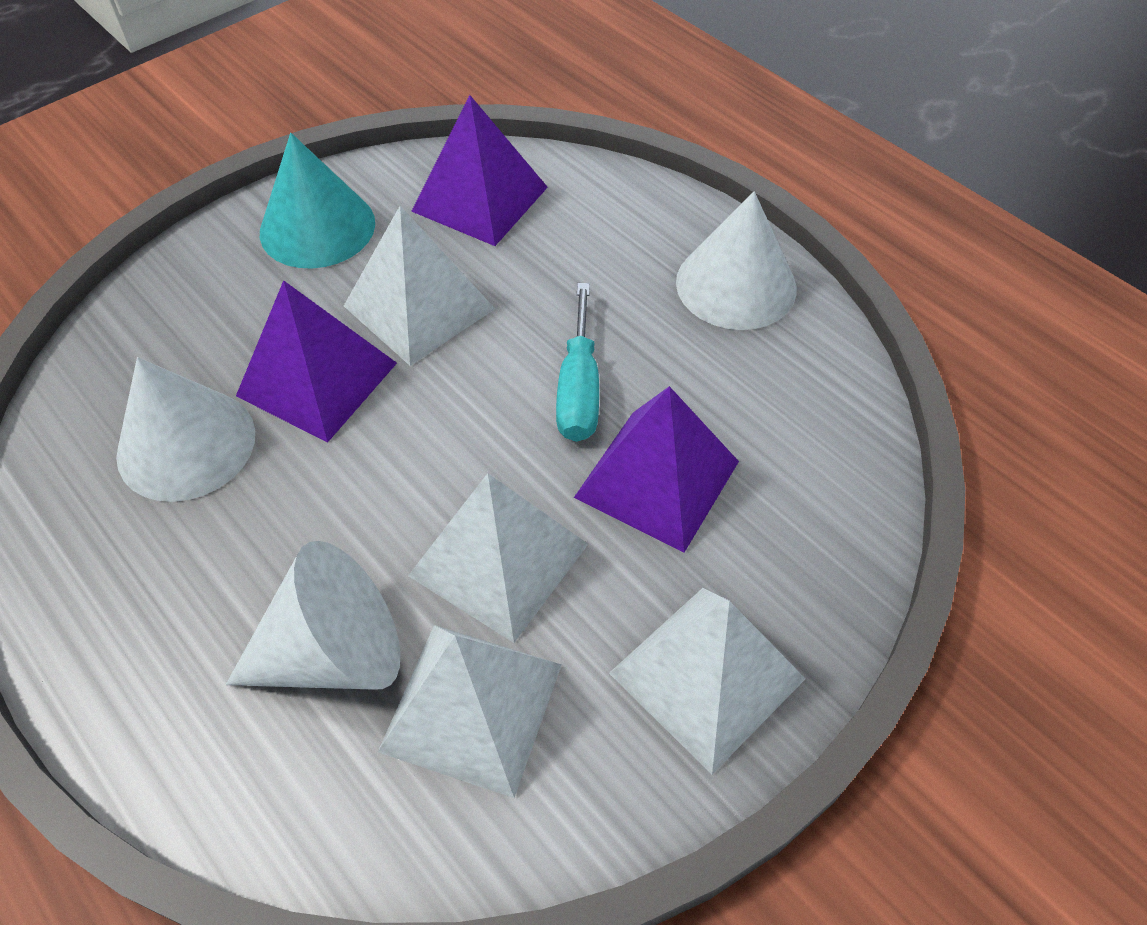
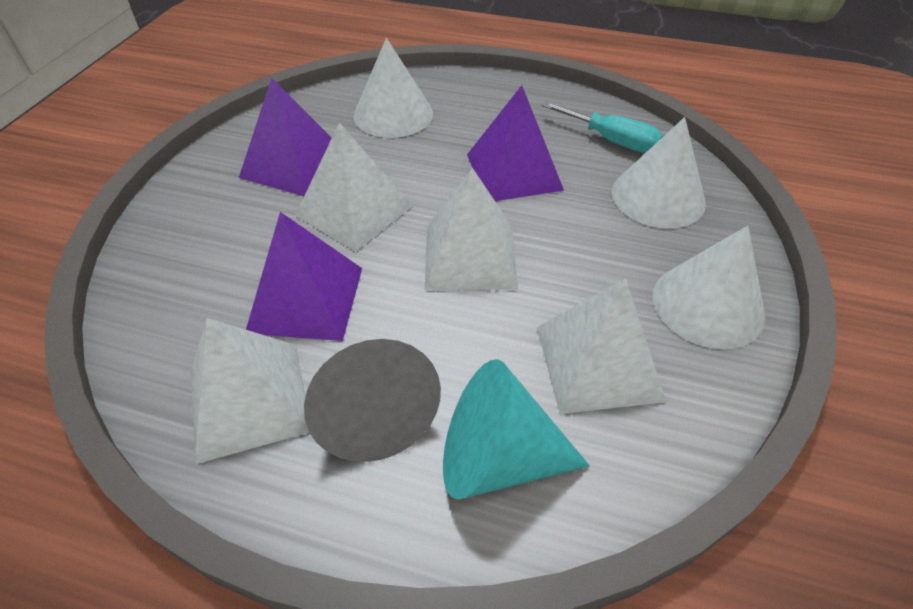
grey cone: 0 -> 1

